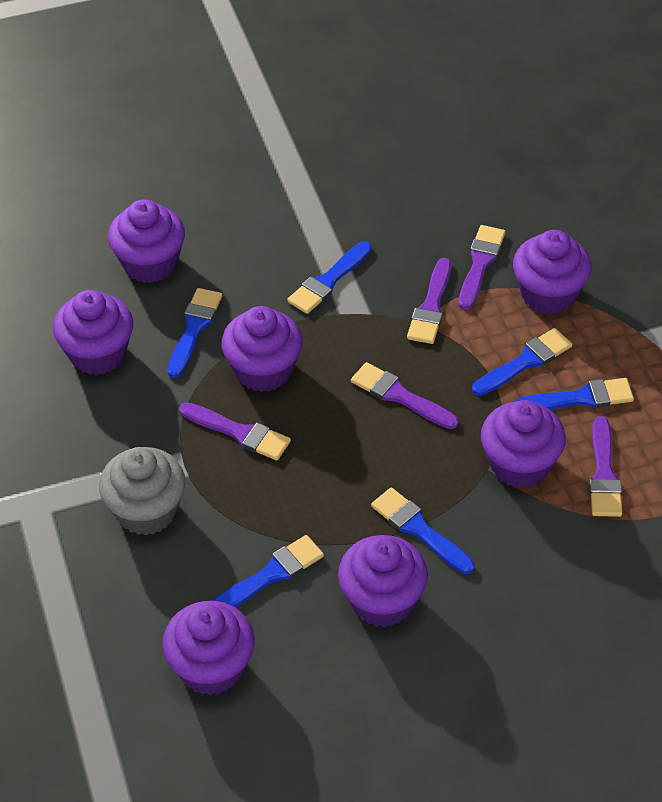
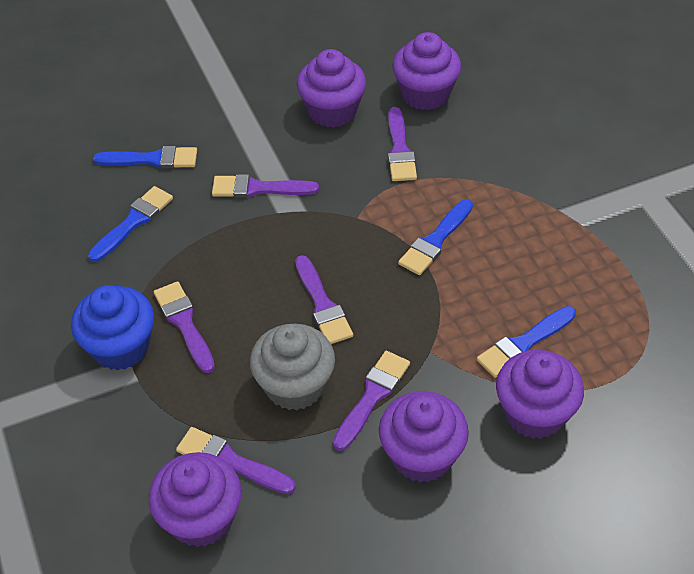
blue brush: 6 -> 4
blue cupcake: 0 -> 1
purple brush: 5 -> 6
purple cupcake: 7 -> 5

